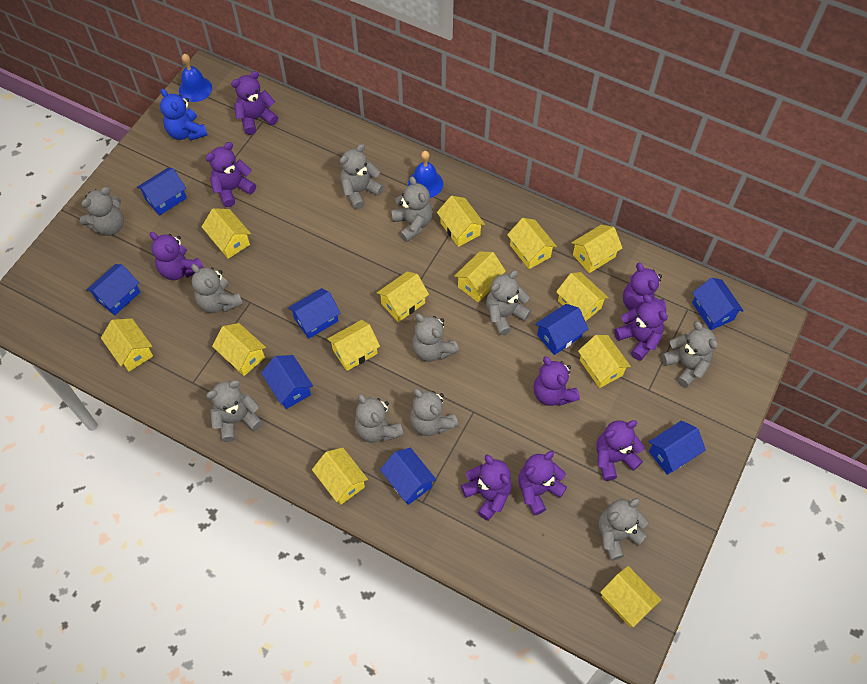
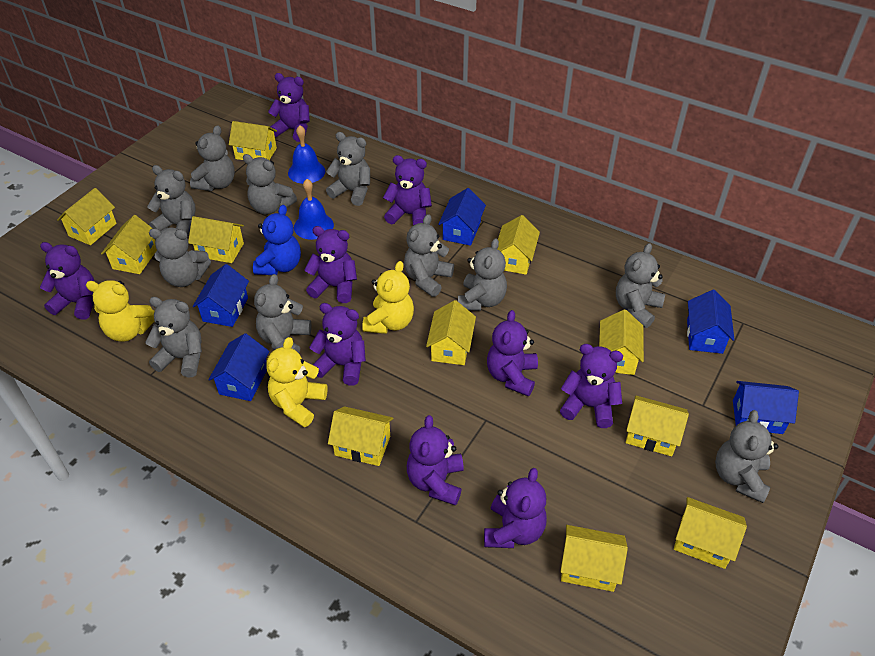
blue house: 8 -> 5
yellow house: 13 -> 11
yellow teddy bear: 0 -> 3

